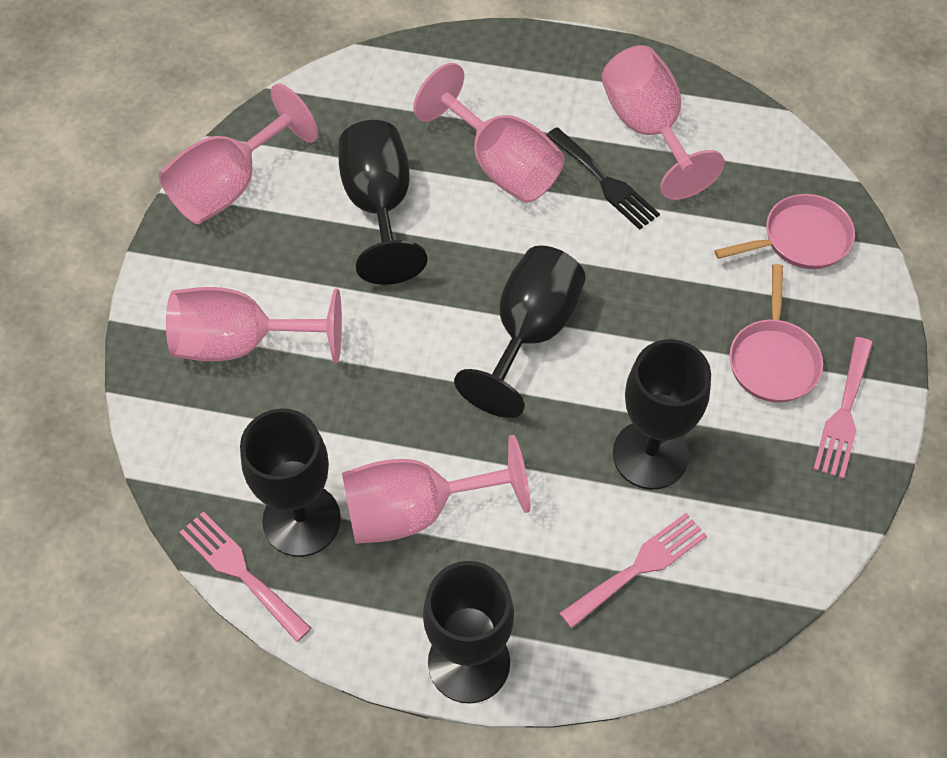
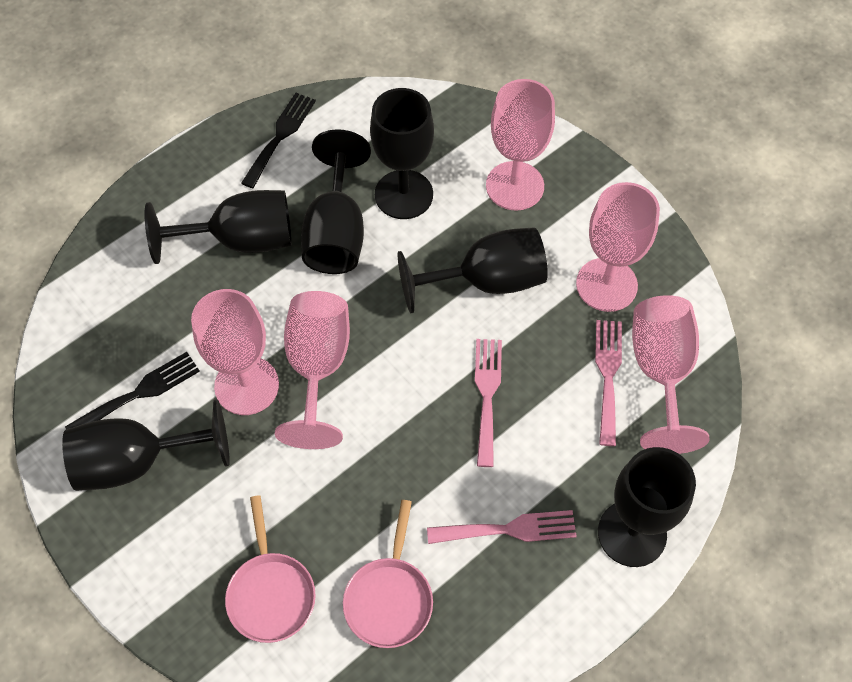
black fork: 1 -> 2
black goblet: 5 -> 6

